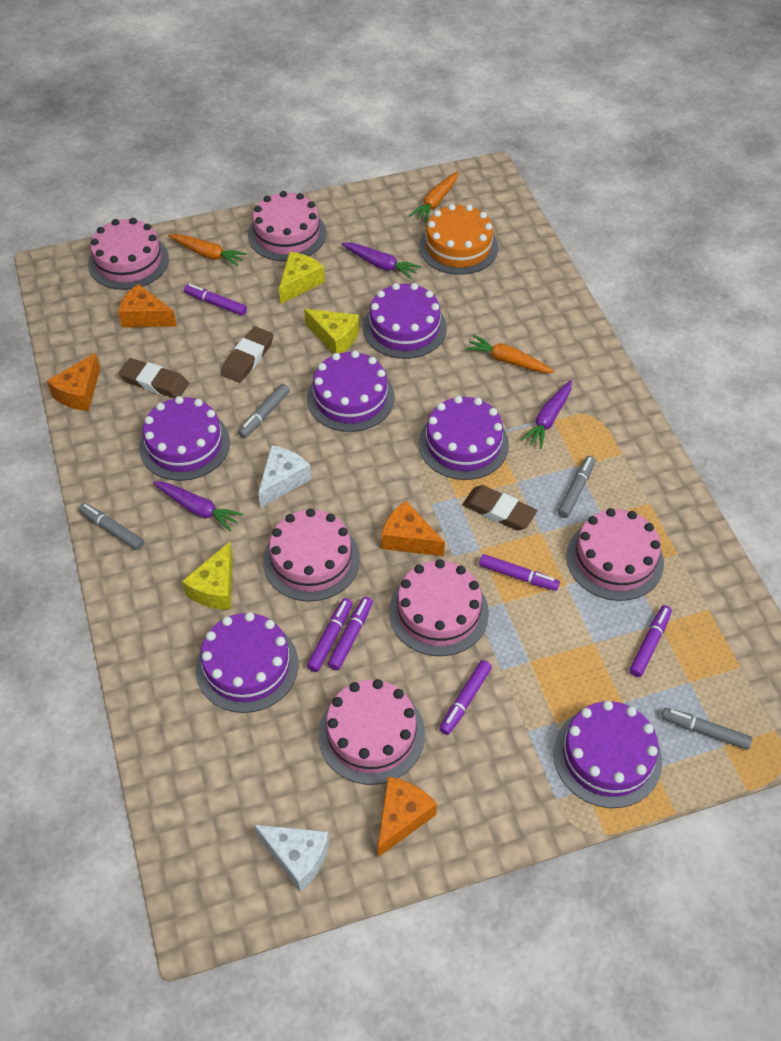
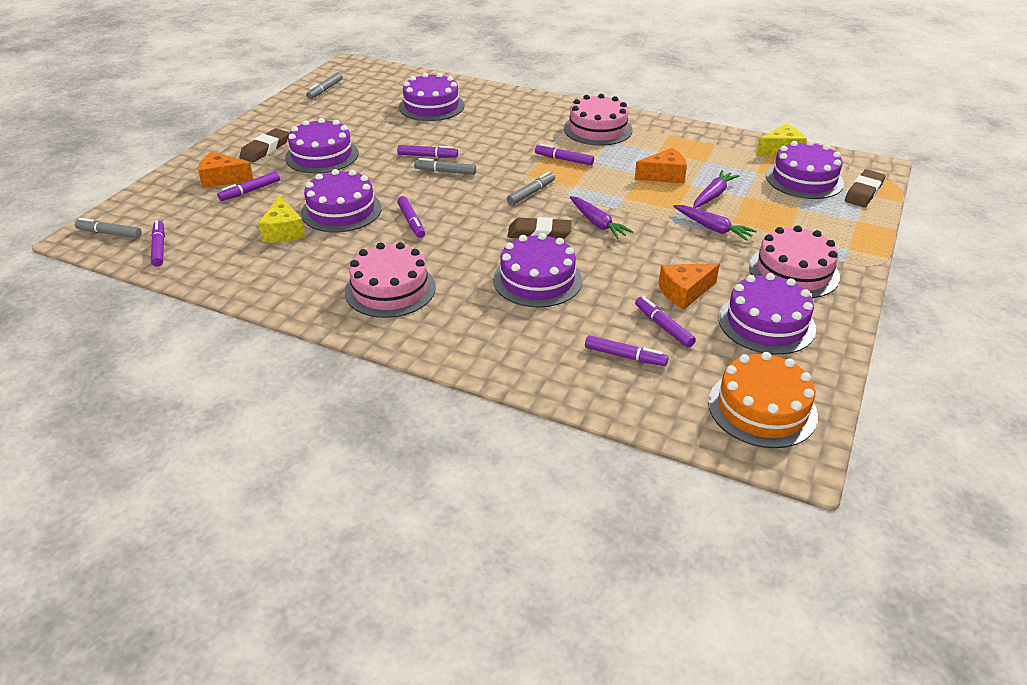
orange carrot: 3 -> 0
orange cheese: 4 -> 3
pink cake: 6 -> 3
purple marker: 6 -> 7
white cheese: 2 -> 0
yellow cheese: 3 -> 2

